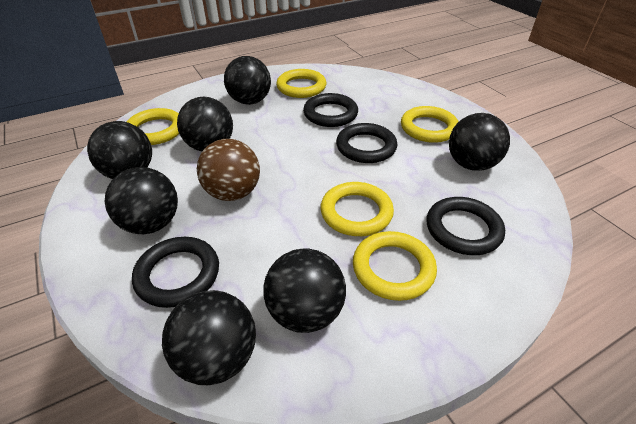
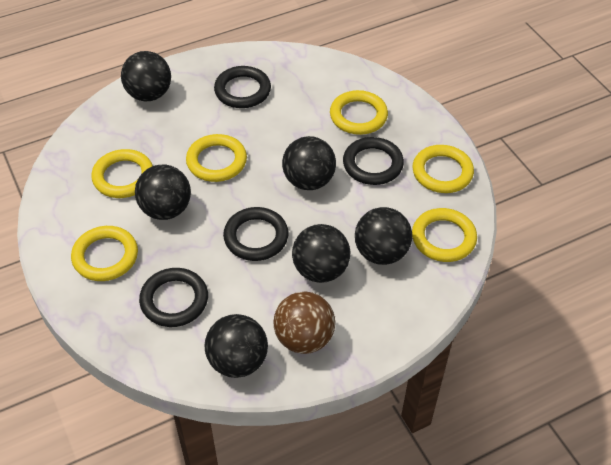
black ball: 7 -> 6
yellow ring: 5 -> 6

